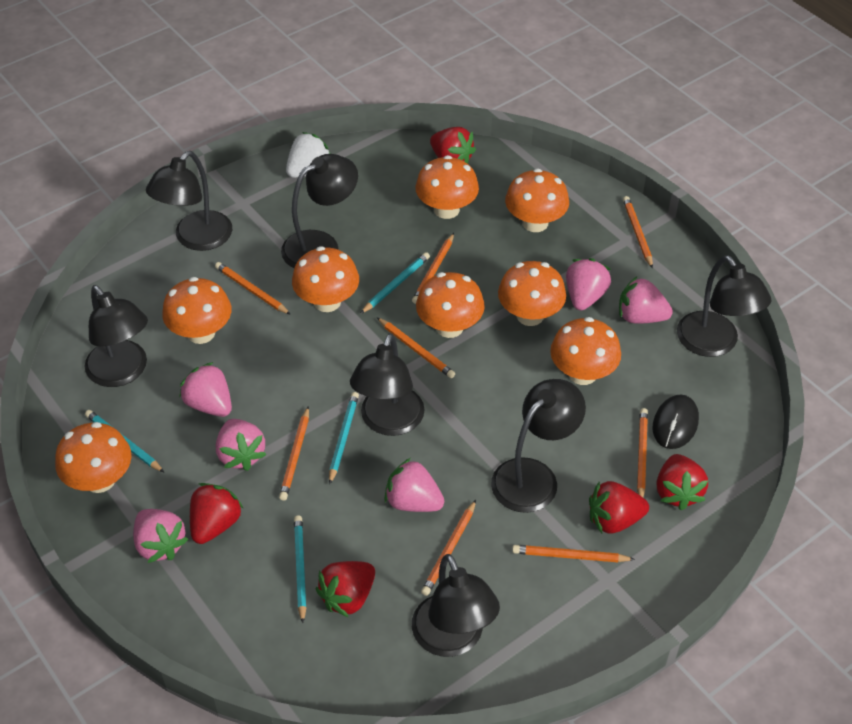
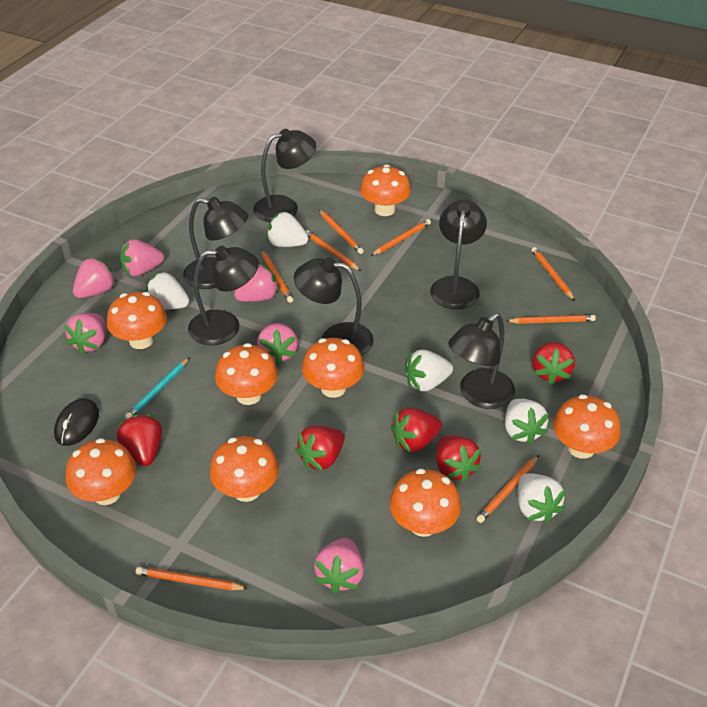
black lamp: 7 -> 6
turquoise pencil: 4 -> 1
white strawberry: 1 -> 5

